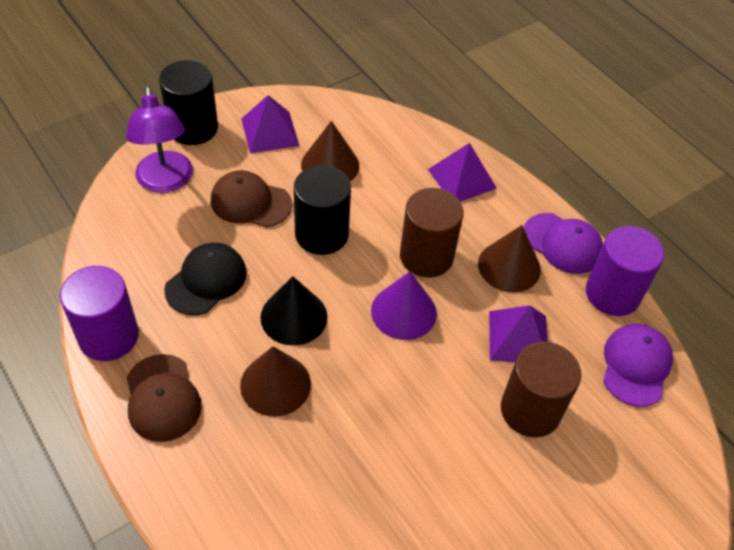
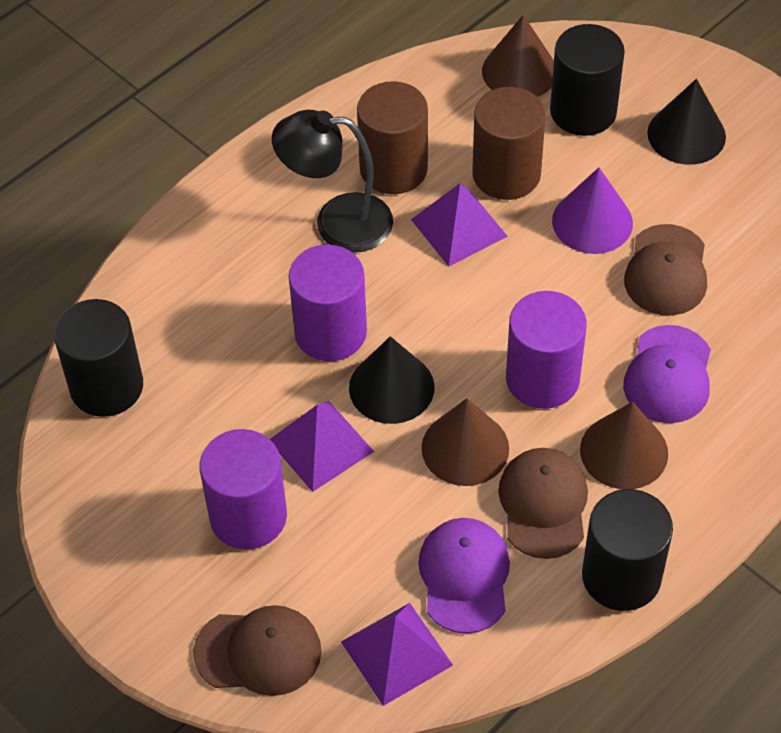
black cap: 1 -> 0
black cone: 1 -> 2
black cylinder: 2 -> 3
black lamp: 0 -> 1
brown cap: 2 -> 3
purple cylinder: 2 -> 3
purple lamp: 1 -> 0

